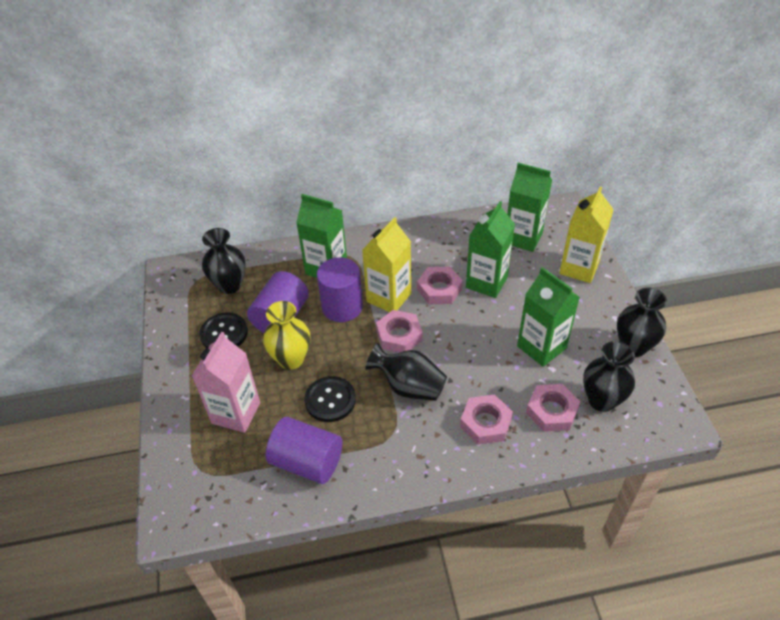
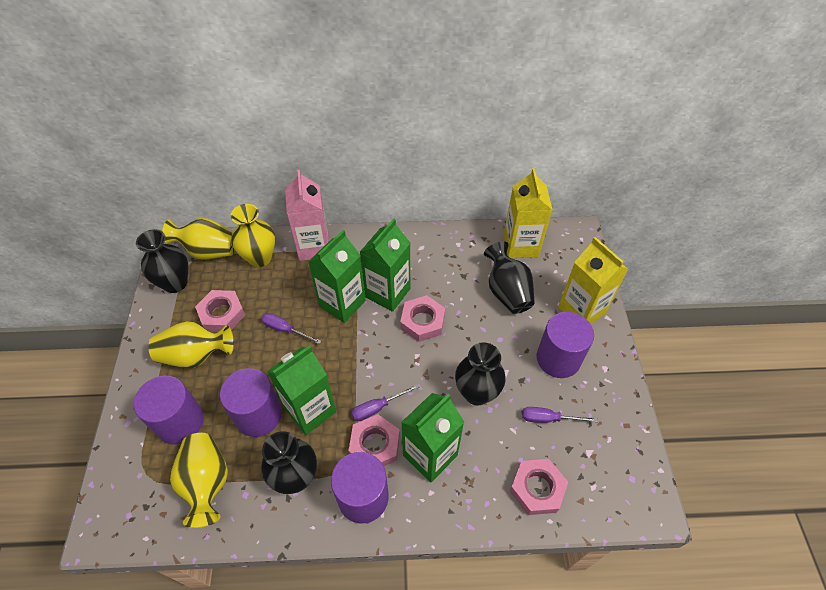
black button: 2 -> 0
purple cylinder: 3 -> 4
purple screwdriver: 0 -> 3
yellow vase: 1 -> 4

